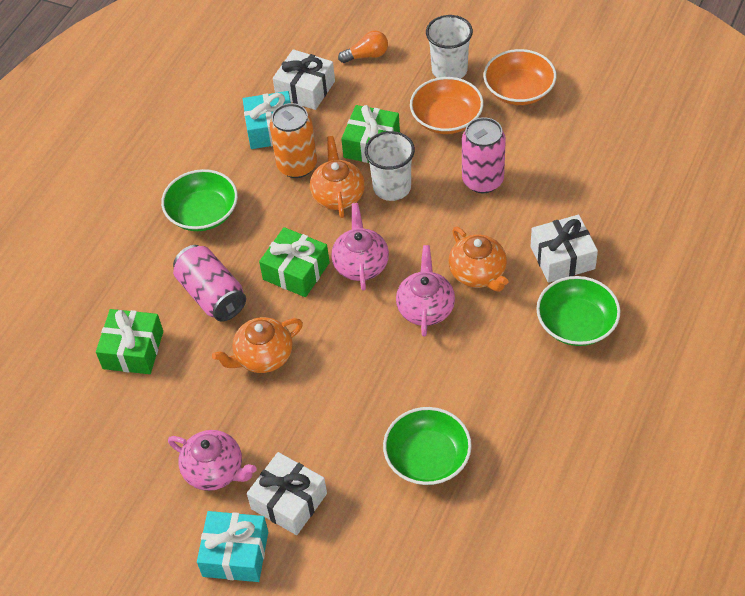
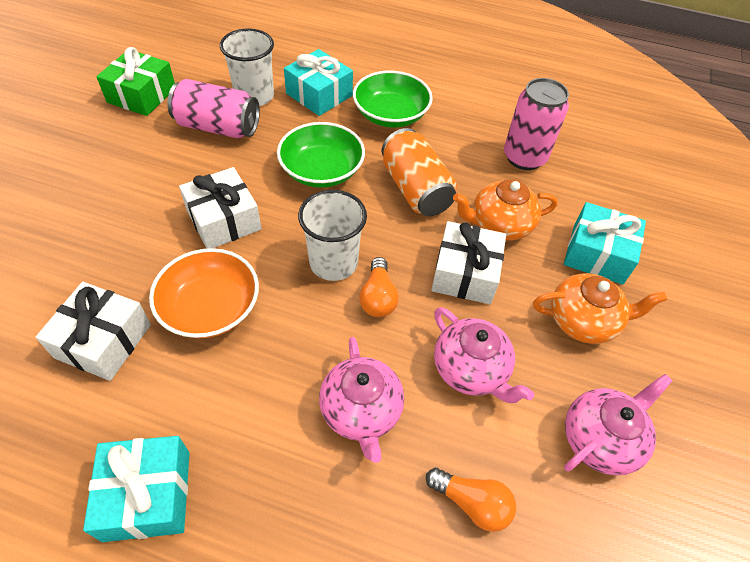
green bowl: 3 -> 2
green gift: 3 -> 1
orange bowl: 2 -> 1
orange light bulb: 1 -> 2
orange teapot: 3 -> 2
turquoise gift: 2 -> 3

